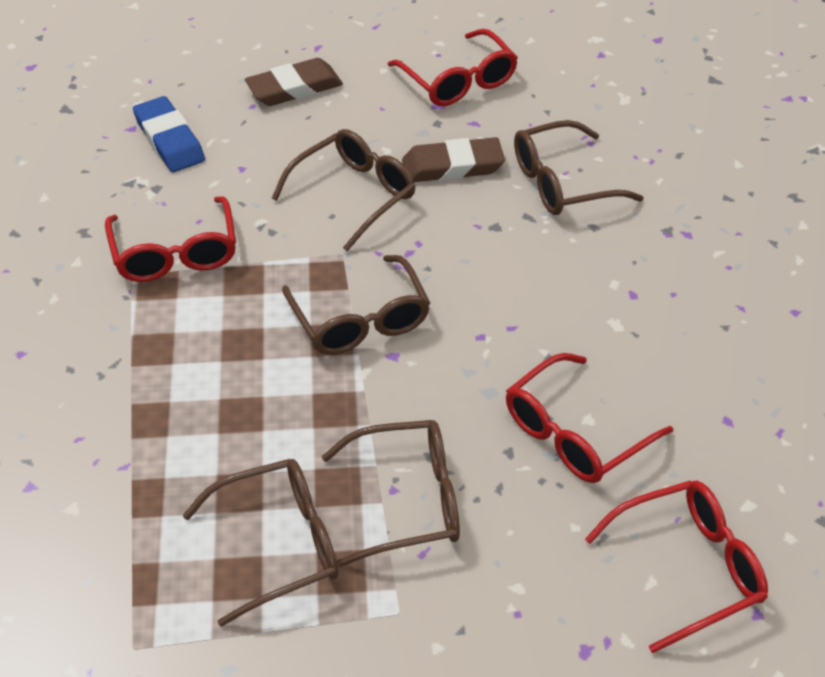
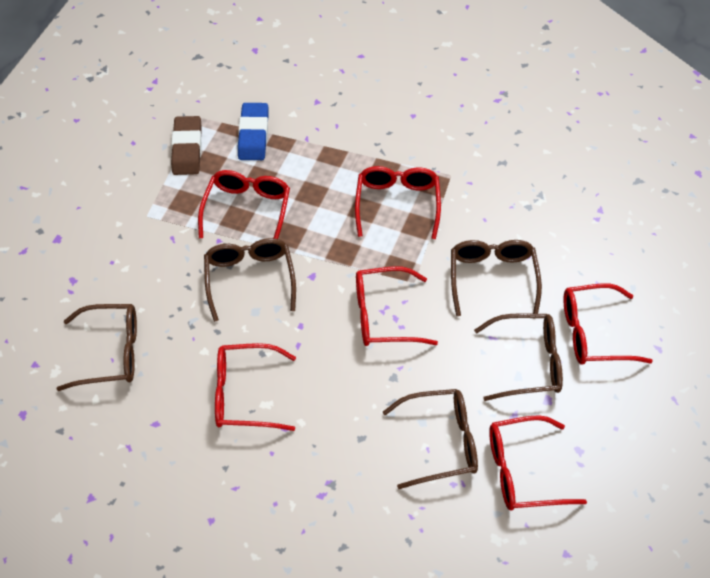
brown eraser: 2 -> 1
red glasses: 4 -> 6

